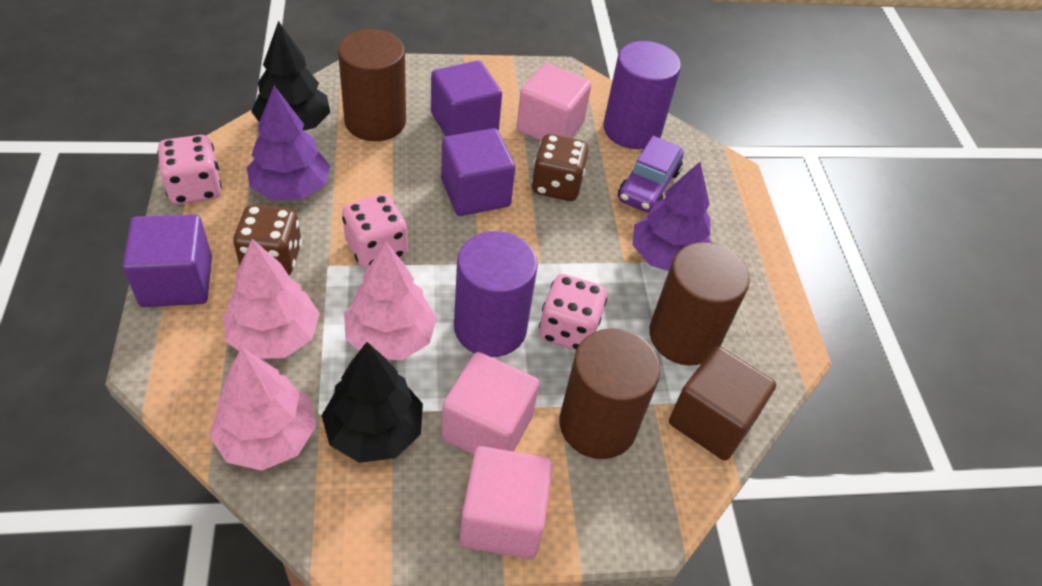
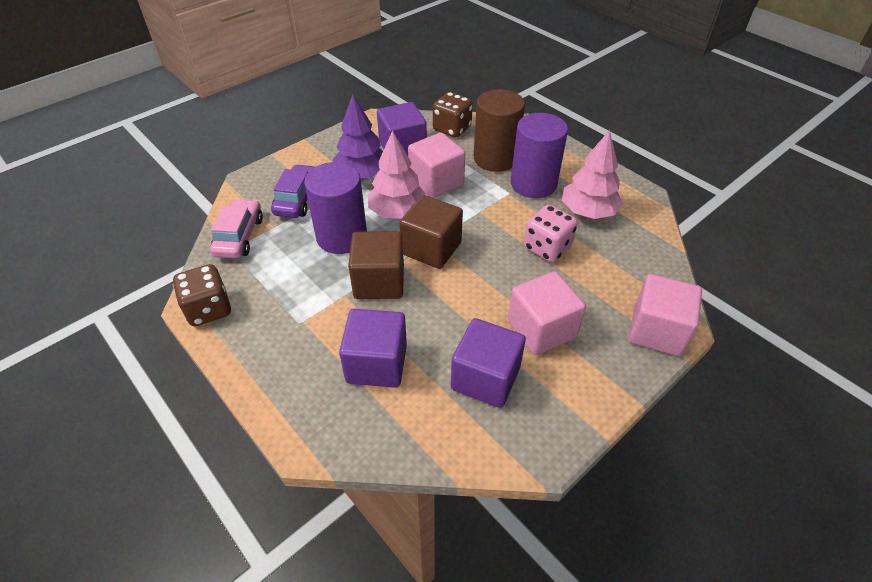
black tree: 2 -> 0
brown cube: 1 -> 2
brown cylinder: 3 -> 1
pink car: 0 -> 1
pink dice: 3 -> 1
pink tree: 3 -> 2
purple tree: 2 -> 1

